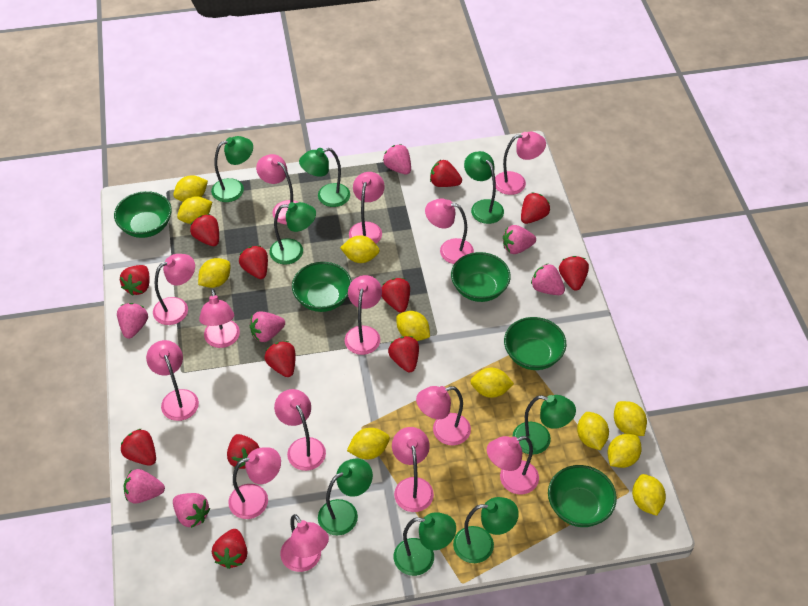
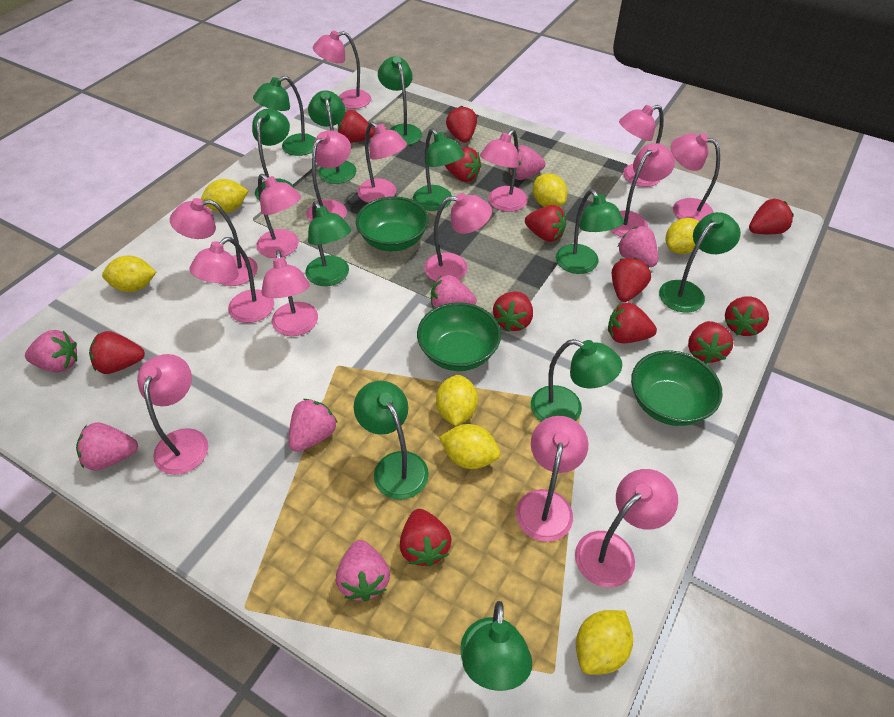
green bowl: 5 -> 3
green lamp: 8 -> 11
pink lamp: 14 -> 15
yellow lemon: 11 -> 7

